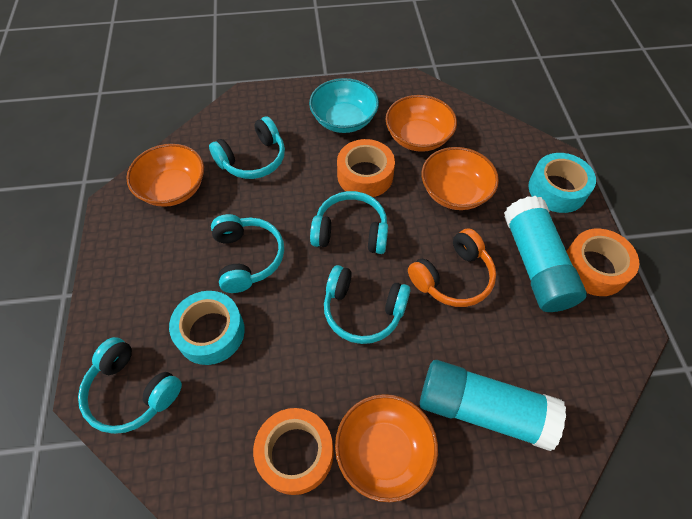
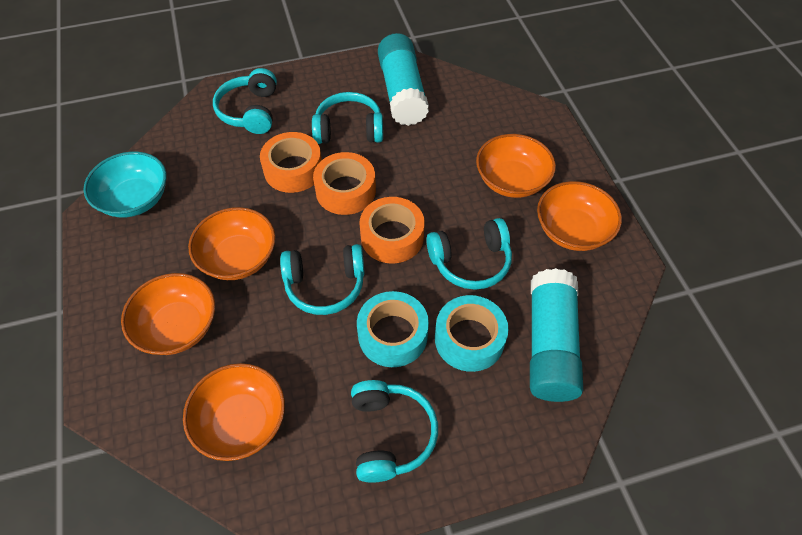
orange bowl: 4 -> 5
orange headphones: 1 -> 0

